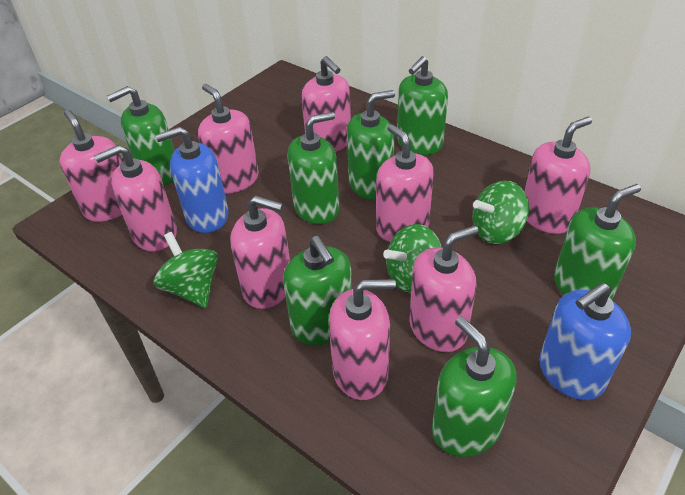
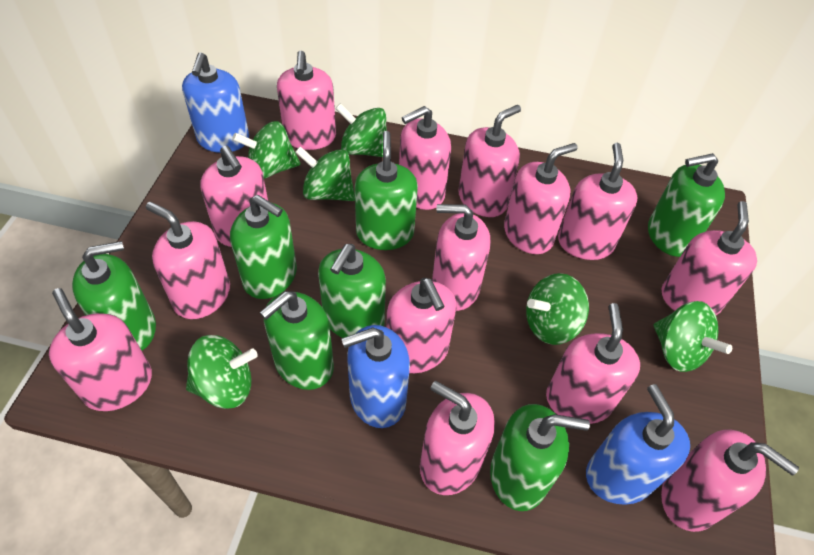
blue soap dispenser: 2 -> 3
green spinning top: 3 -> 6
pink soap dispenser: 9 -> 14

